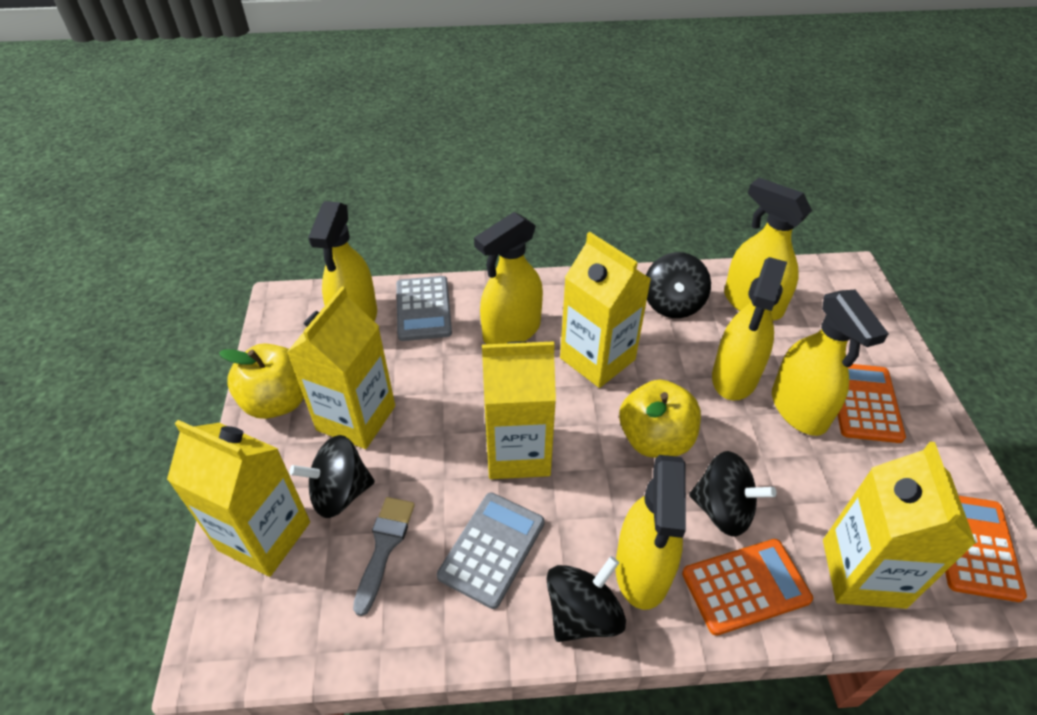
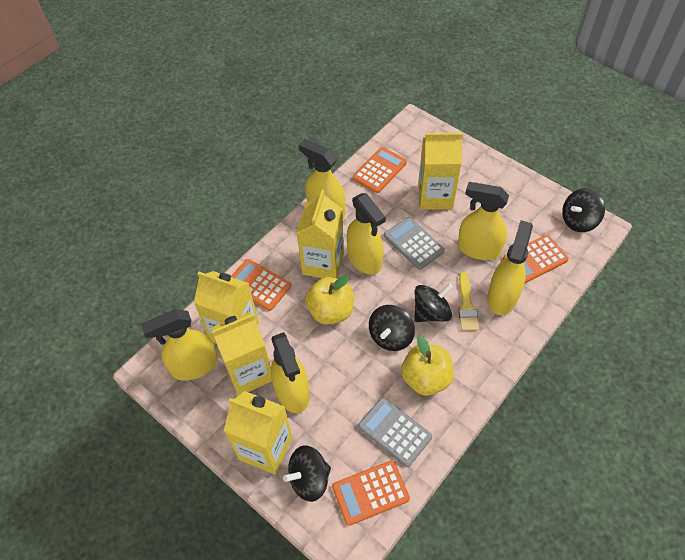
grey brush: 1 -> 0
orange calculator: 3 -> 4
yellow brush: 0 -> 1

